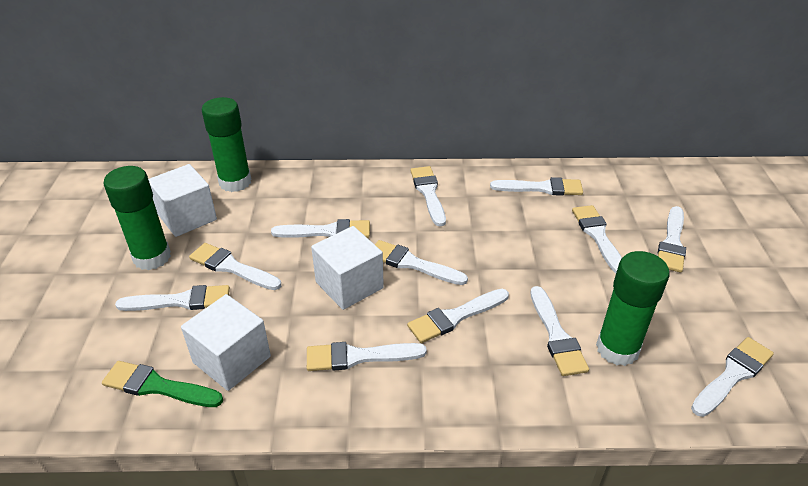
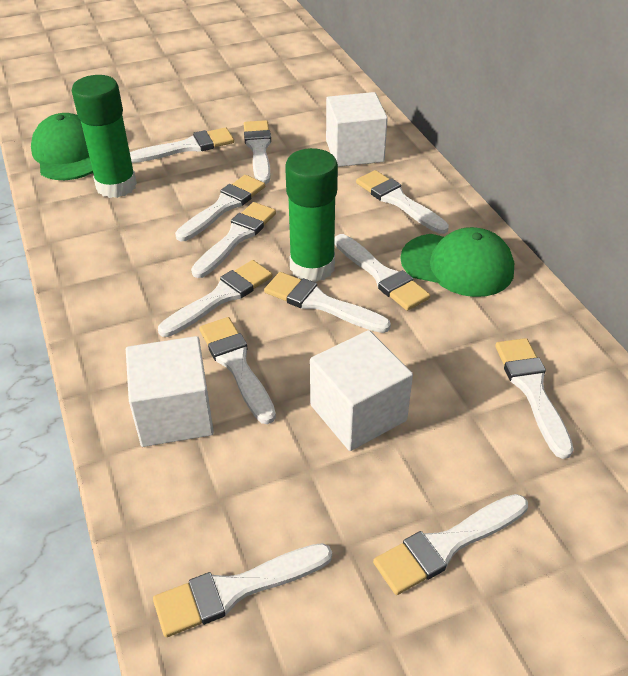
green brush: 1 -> 0
green cap: 0 -> 2
green glue stick: 3 -> 2

